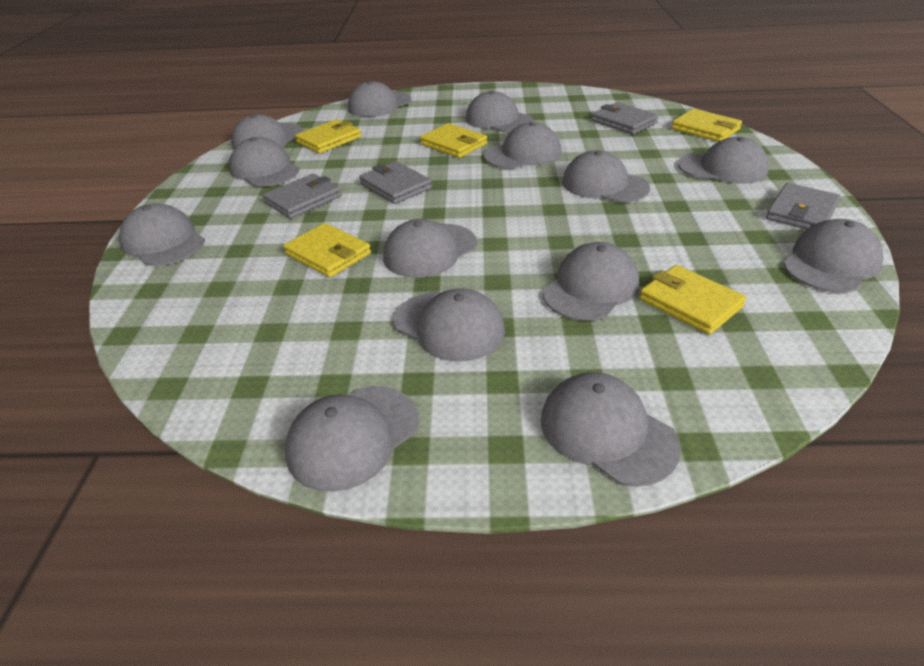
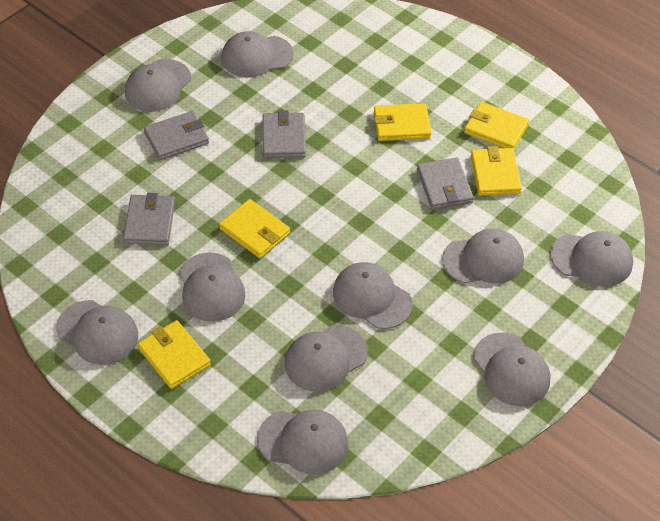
grey cap: 14 -> 10

